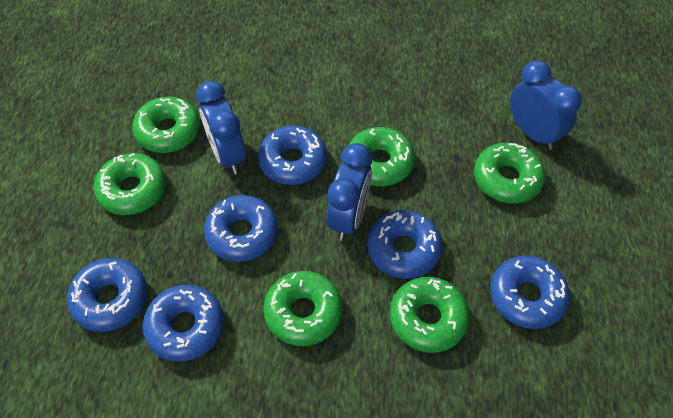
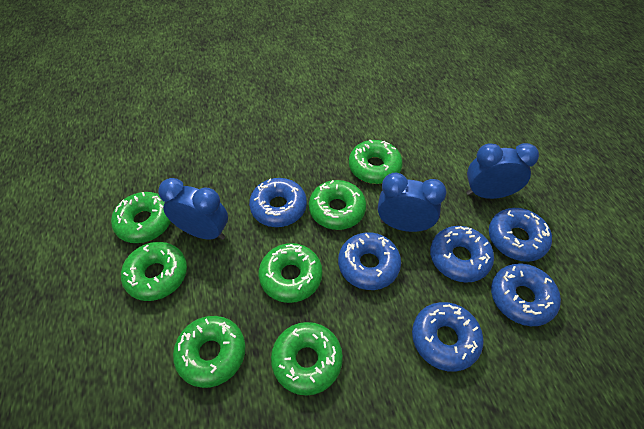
green donut: 6 -> 7

